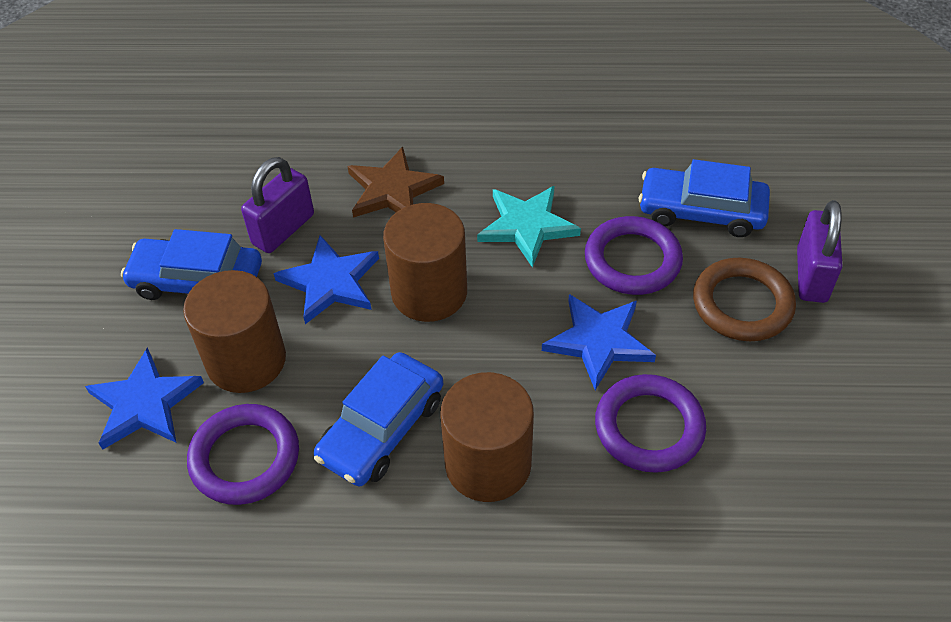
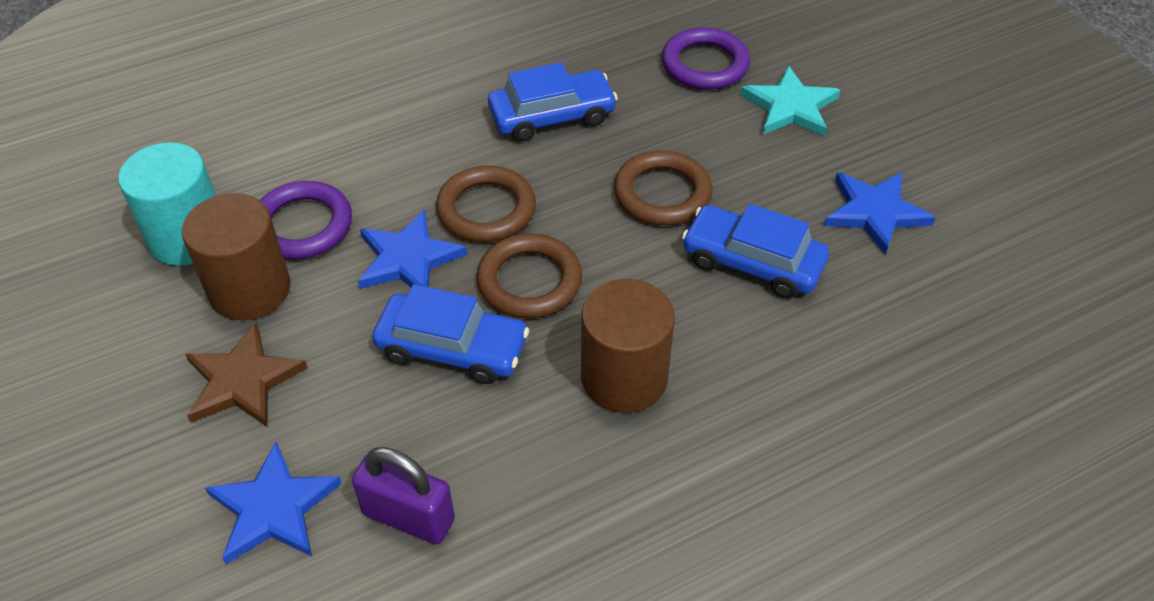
brown cylinder: 3 -> 2
brown ring: 1 -> 3
purple padlock: 2 -> 1
purple ring: 3 -> 2
turquoise cylinder: 0 -> 1

